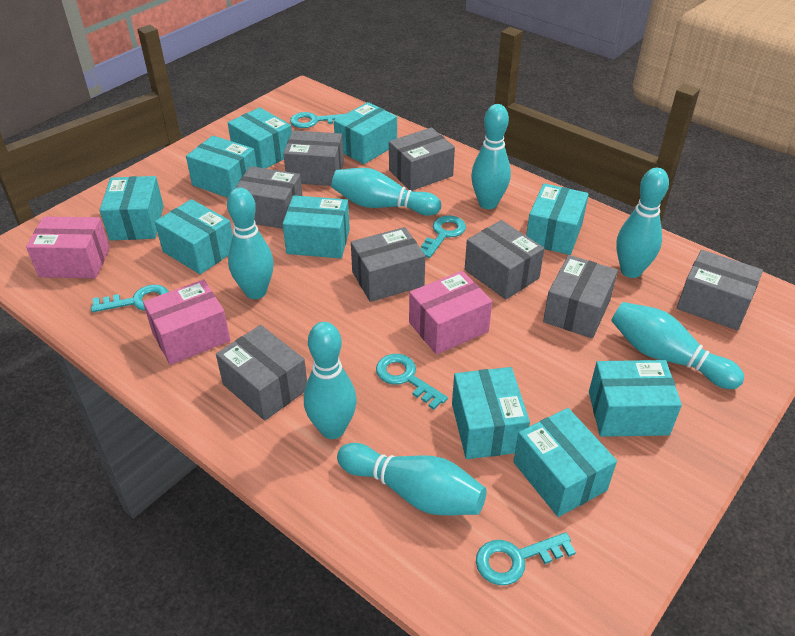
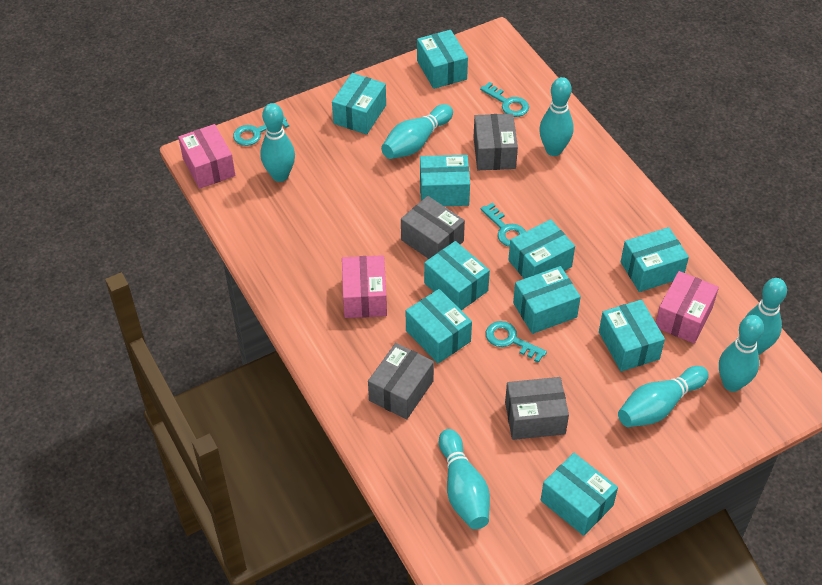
grey box: 8 -> 4
turquoise key: 5 -> 4

